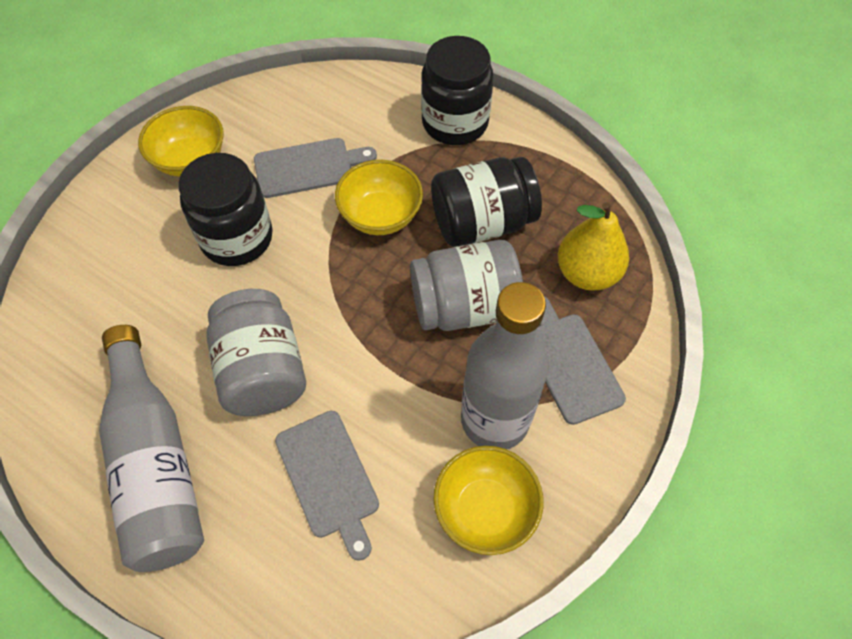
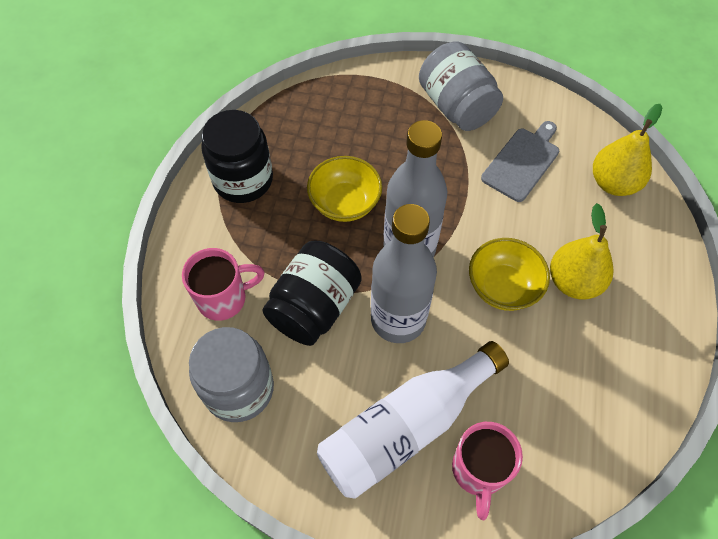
black jar: 3 -> 2
grey cutting board: 3 -> 1
pink mug: 0 -> 2
white bottle: 0 -> 1
yellow bowl: 3 -> 2
yellow pear: 1 -> 2

